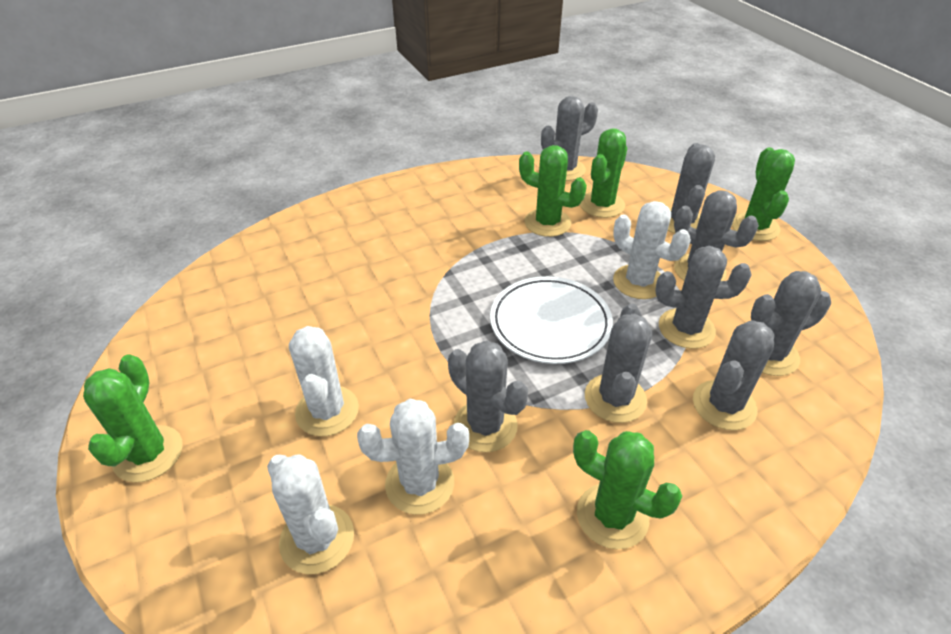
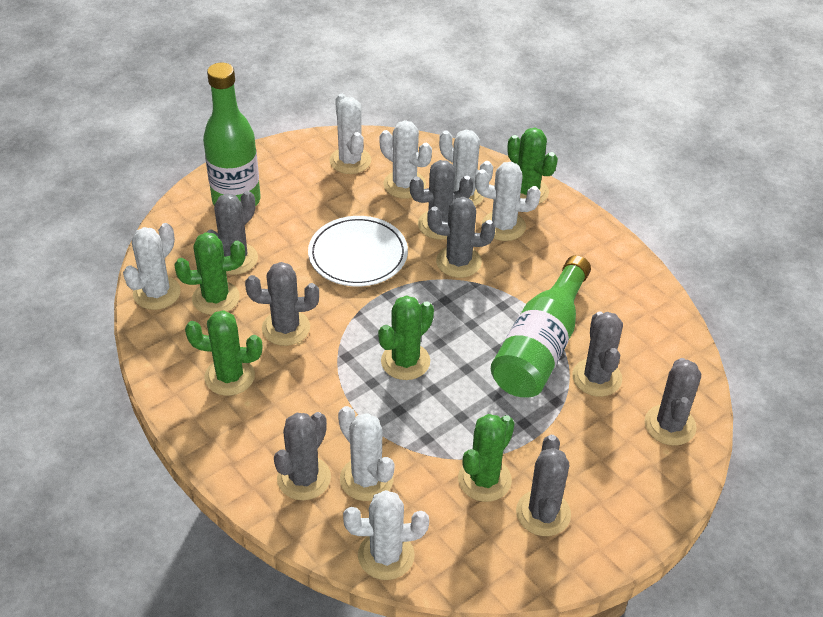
green bottle: 0 -> 2
white cactus: 4 -> 7

